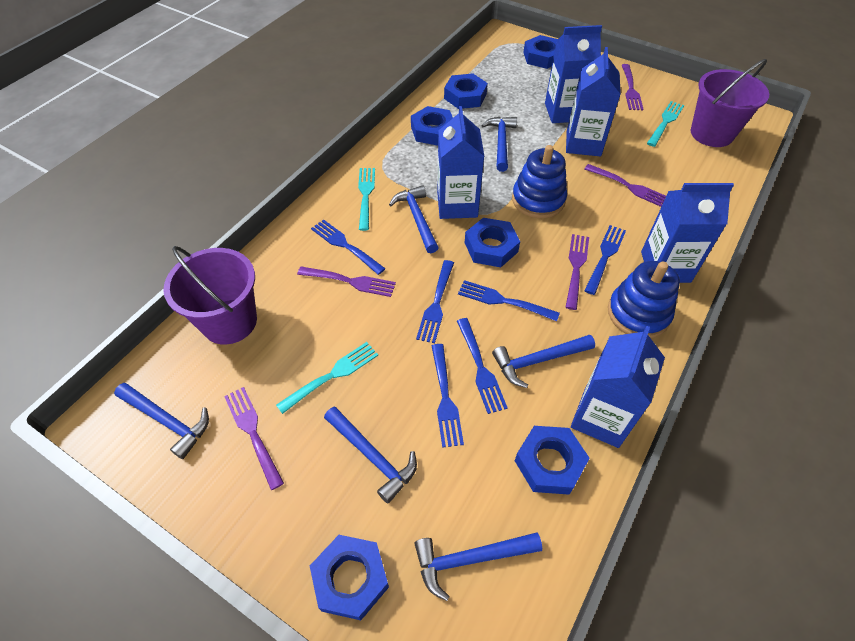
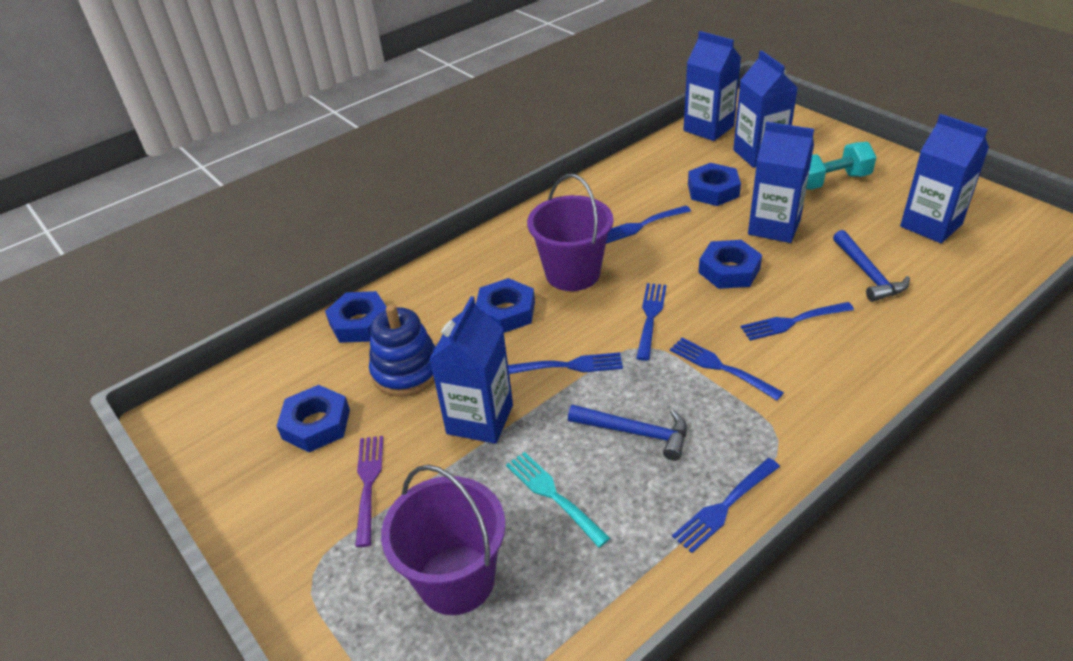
blue hammer: 6 -> 2
blue nut: 6 -> 5
blue stacking toy: 2 -> 1
purple fork: 5 -> 1
turquoise dumbbell: 0 -> 1
turquoise fork: 3 -> 1

